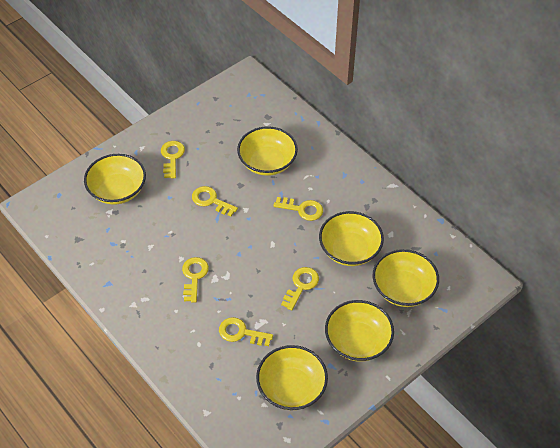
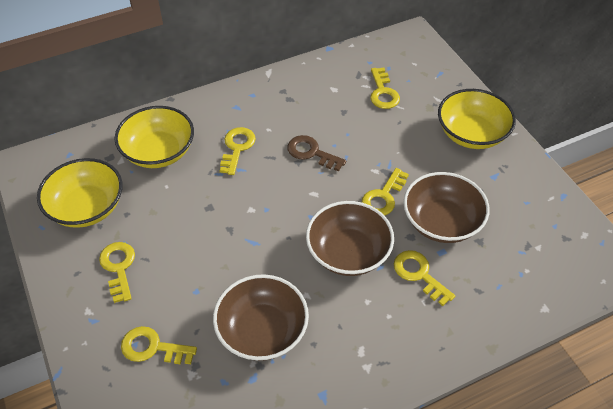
brown bowl: 0 -> 3
brown key: 0 -> 1
yellow bowl: 6 -> 3

